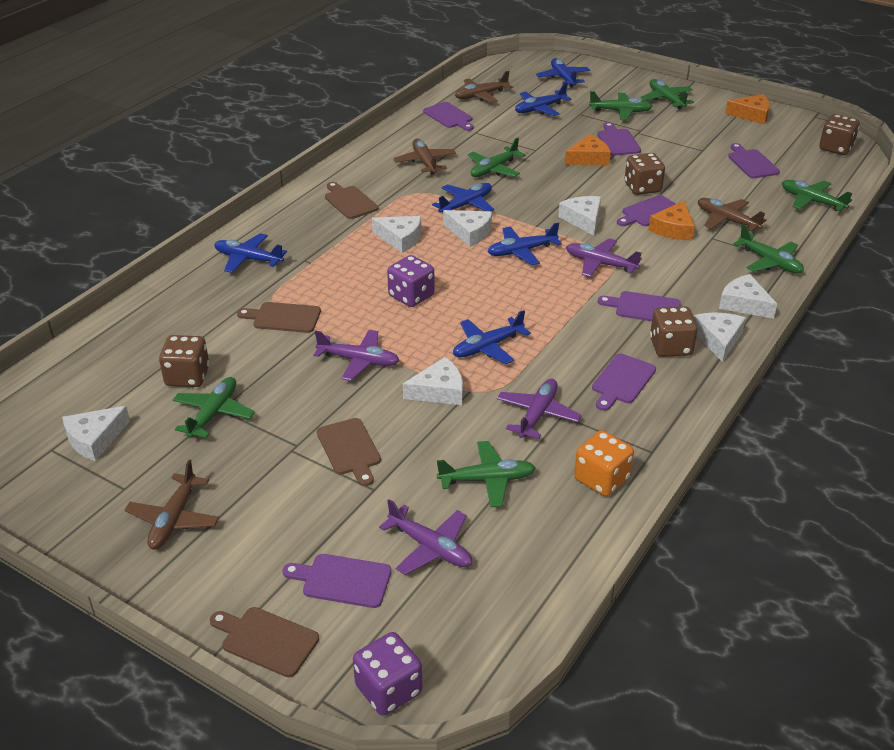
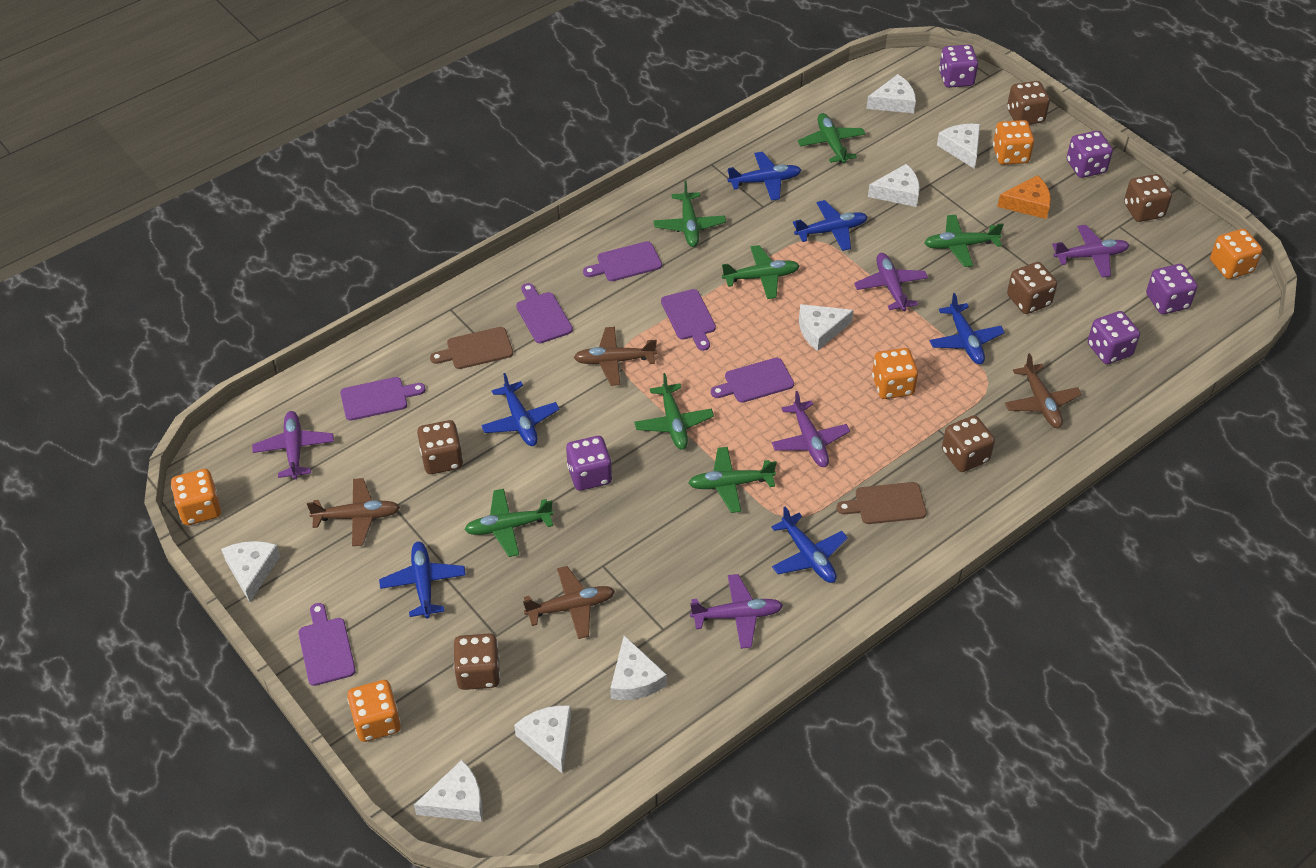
brown cutting board: 4 -> 2
brown dice: 4 -> 6
orange cheese: 3 -> 1
orange dice: 1 -> 5
purple cutting board: 7 -> 6
purple dice: 2 -> 5
purple plane: 4 -> 5
white cheese: 7 -> 8

